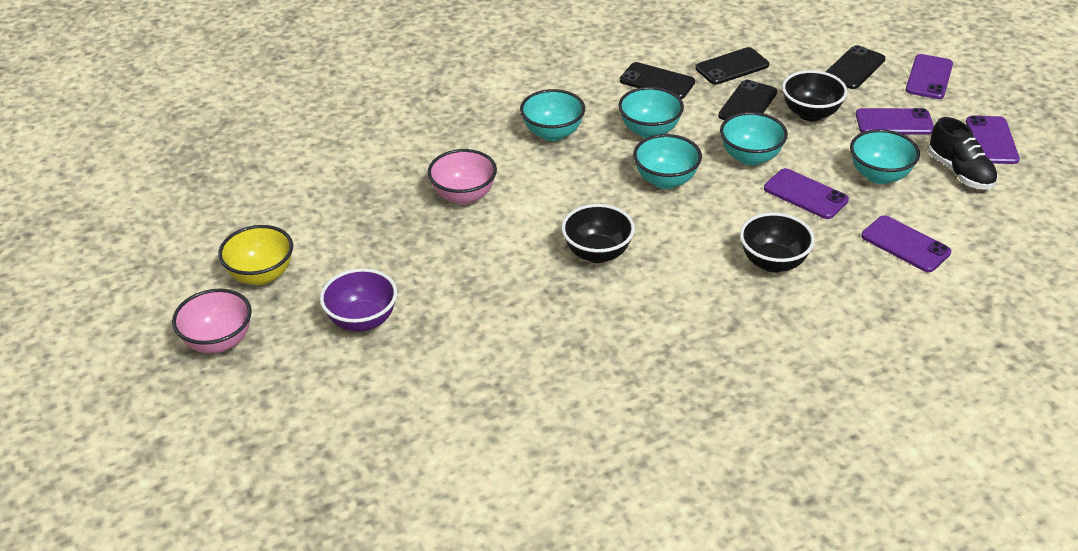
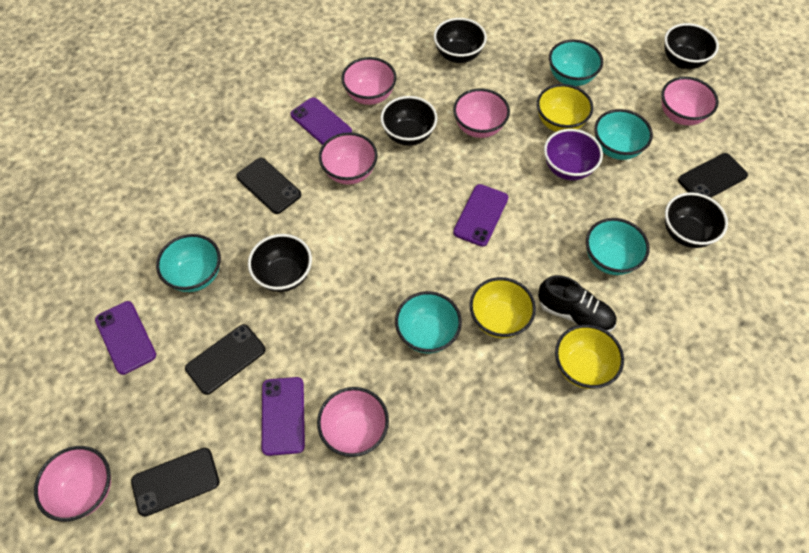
black bowl: 3 -> 5
pink bowl: 2 -> 6
purple phone: 5 -> 4
yellow bowl: 1 -> 3

